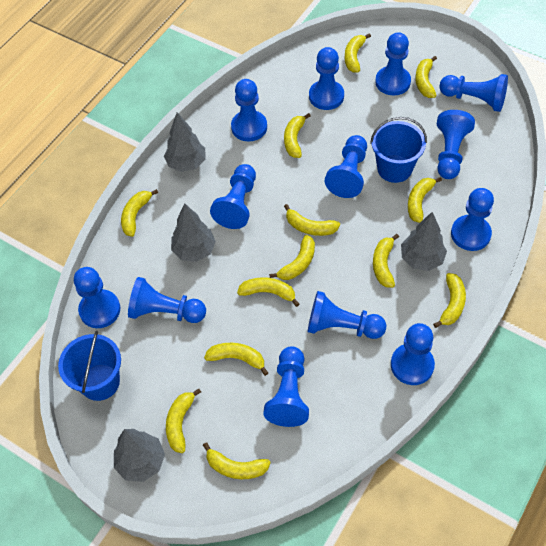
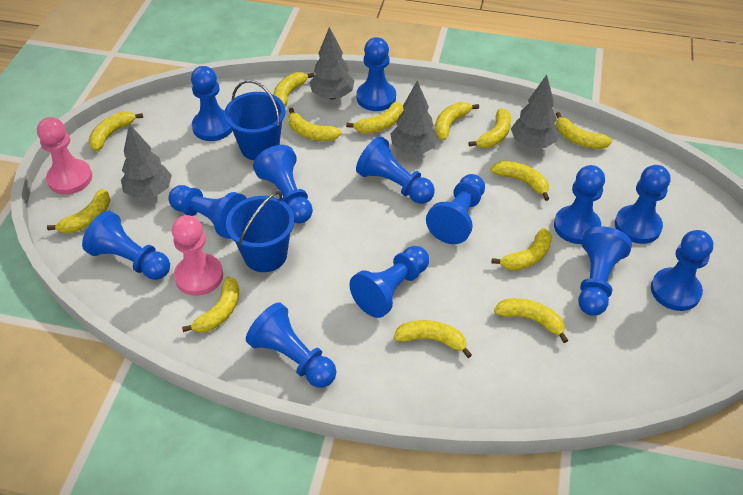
pink pawn: 0 -> 2

